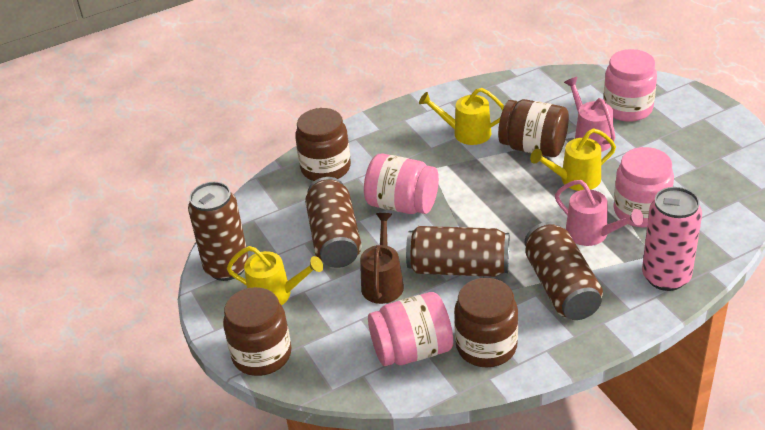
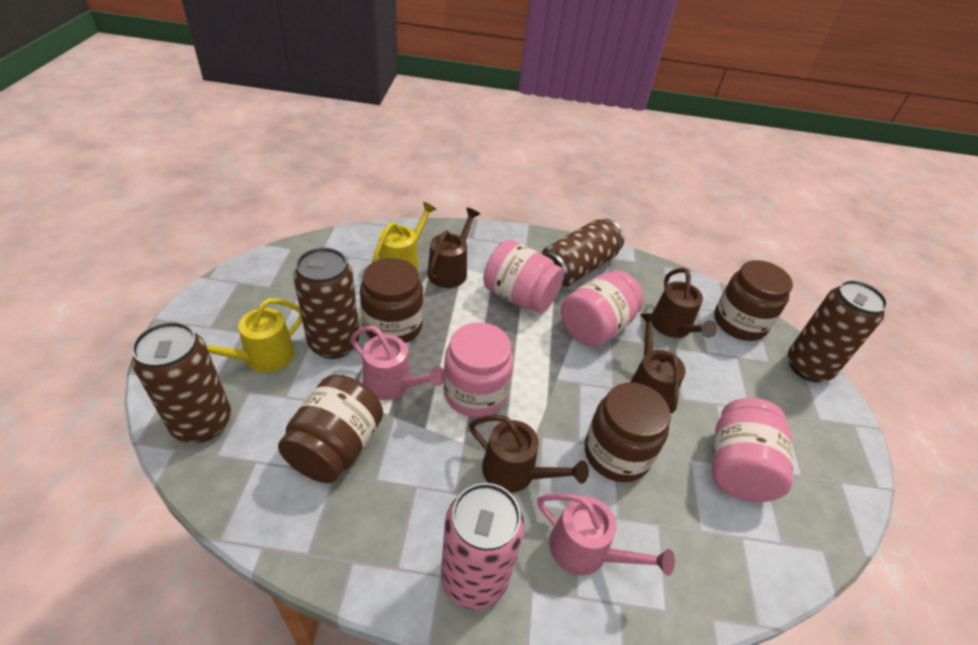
brown watering can: 1 -> 4
yellow watering can: 3 -> 2

